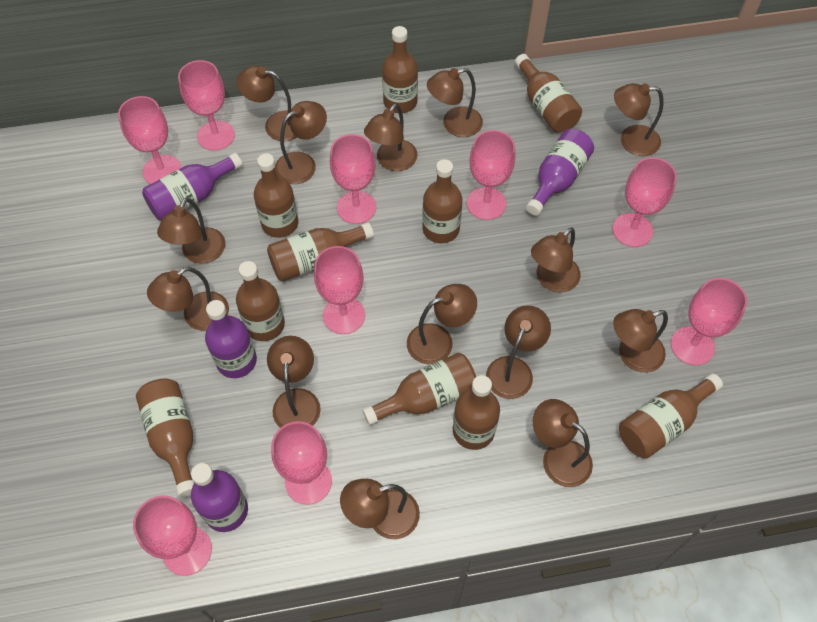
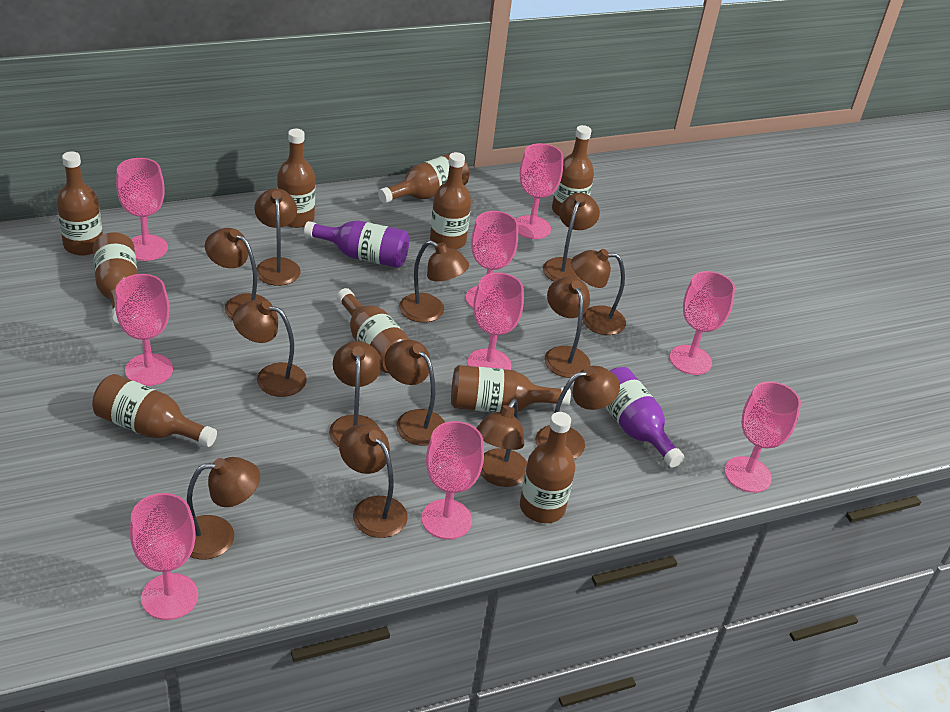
brown lamp: 14 -> 13
purple bottle: 4 -> 2

